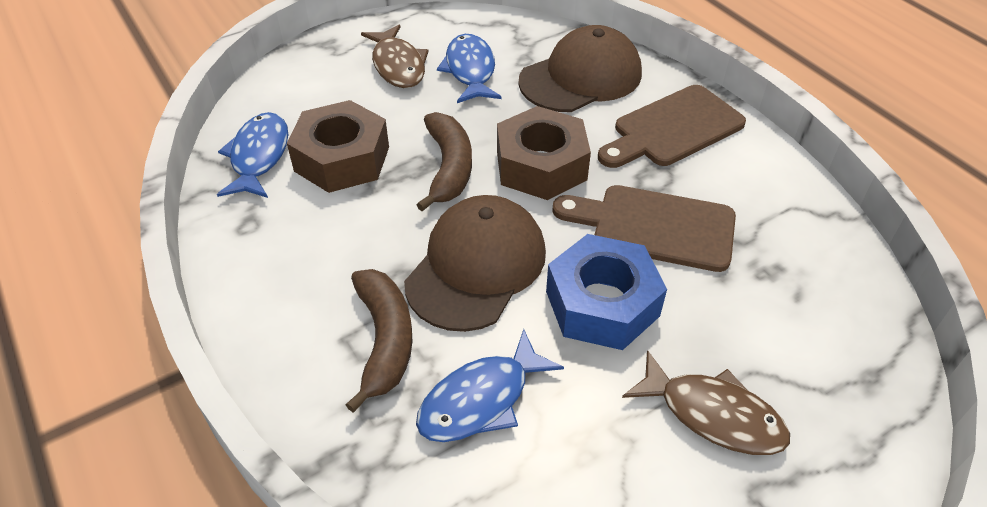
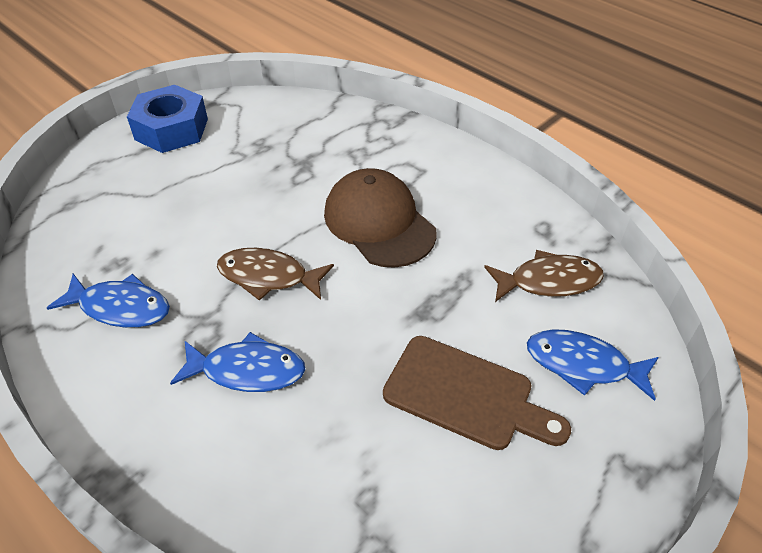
brown banana: 2 -> 0
brown cap: 2 -> 1
brown cutting board: 2 -> 1
brown nut: 2 -> 0

